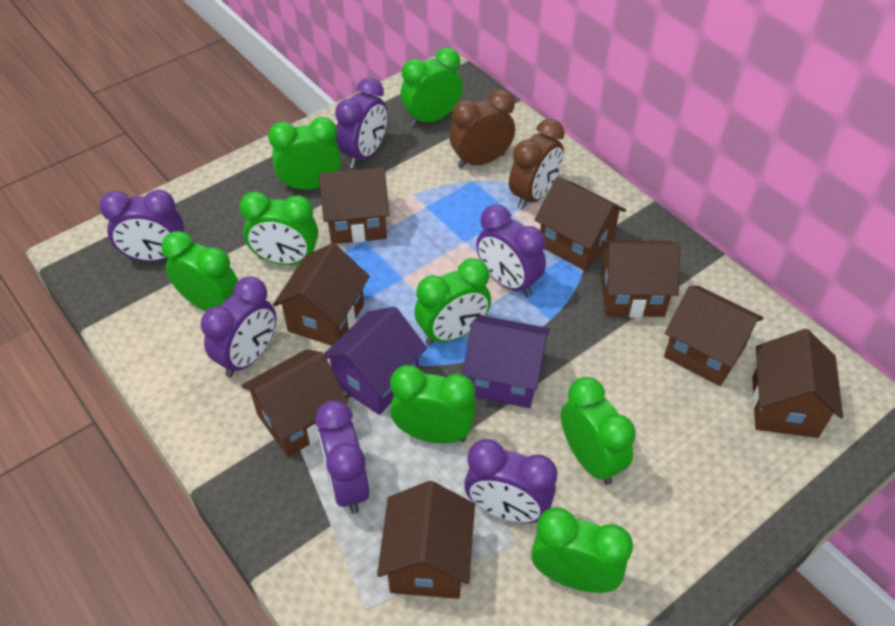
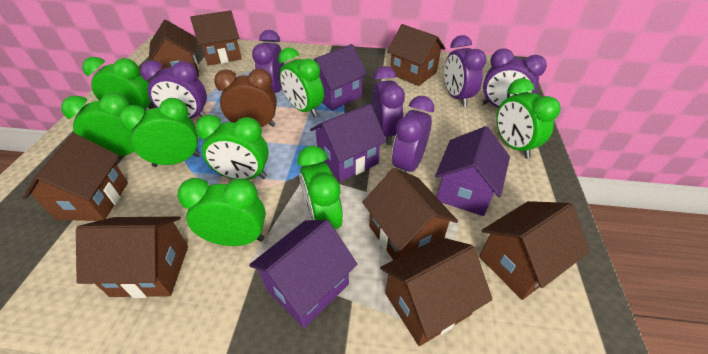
brown clock: 2 -> 1
purple house: 2 -> 4

